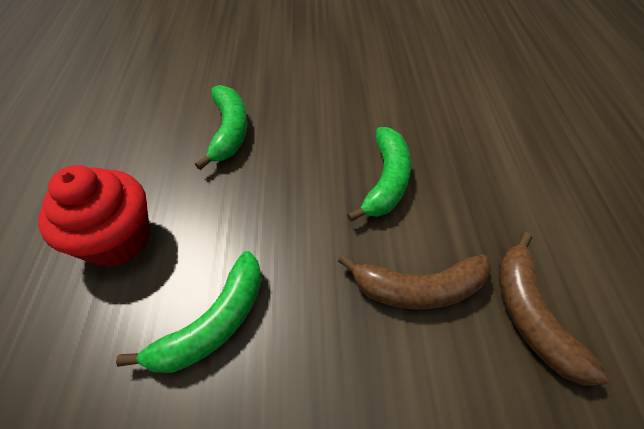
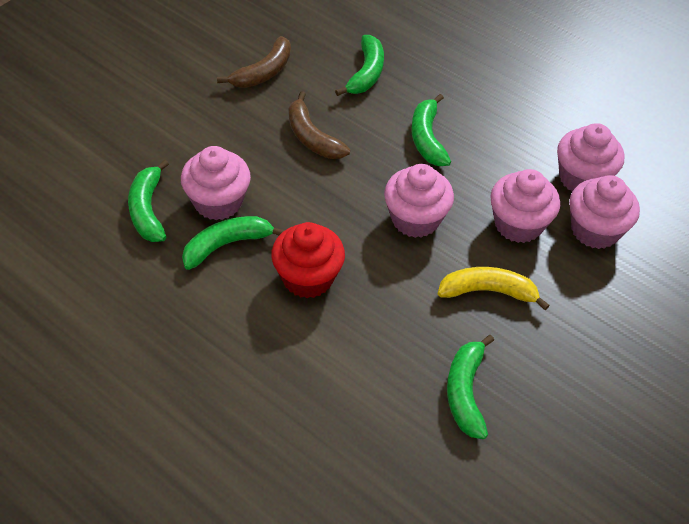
green banana: 3 -> 5
pink cupcake: 0 -> 5
yellow banana: 0 -> 1

